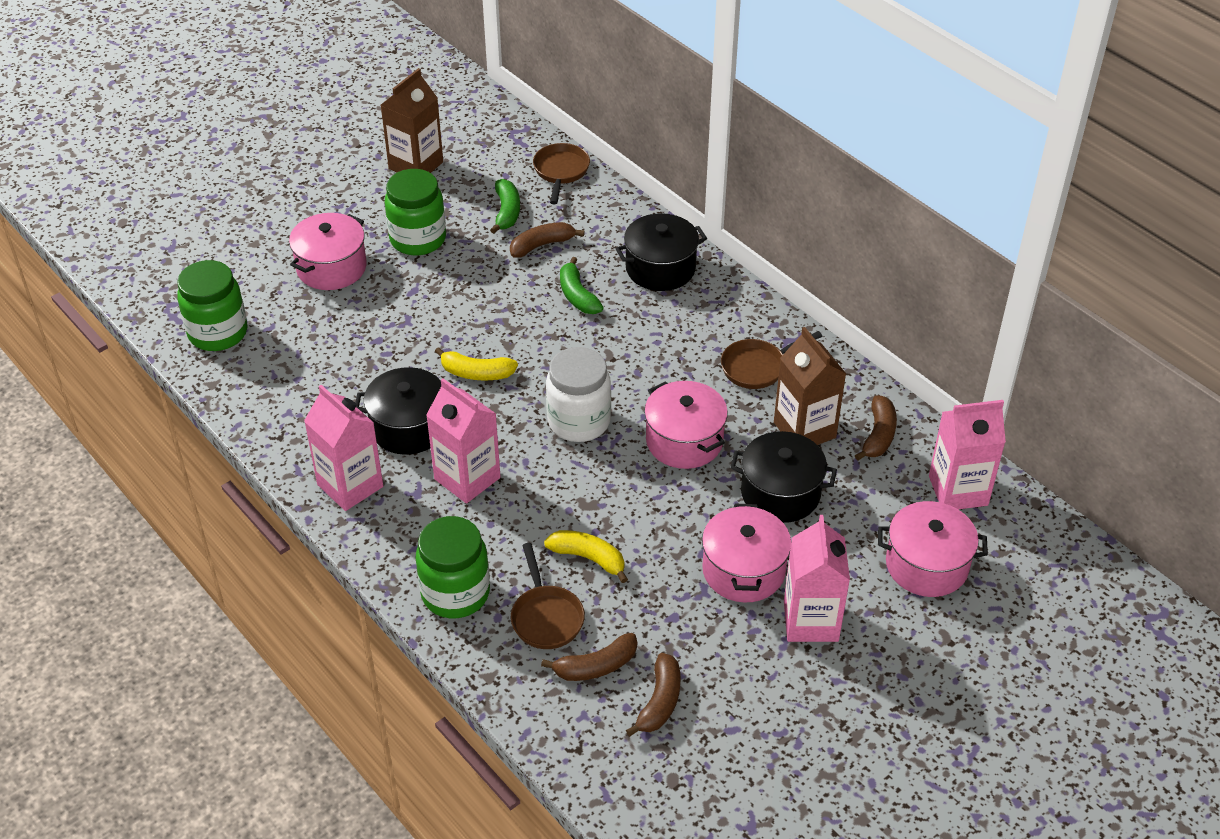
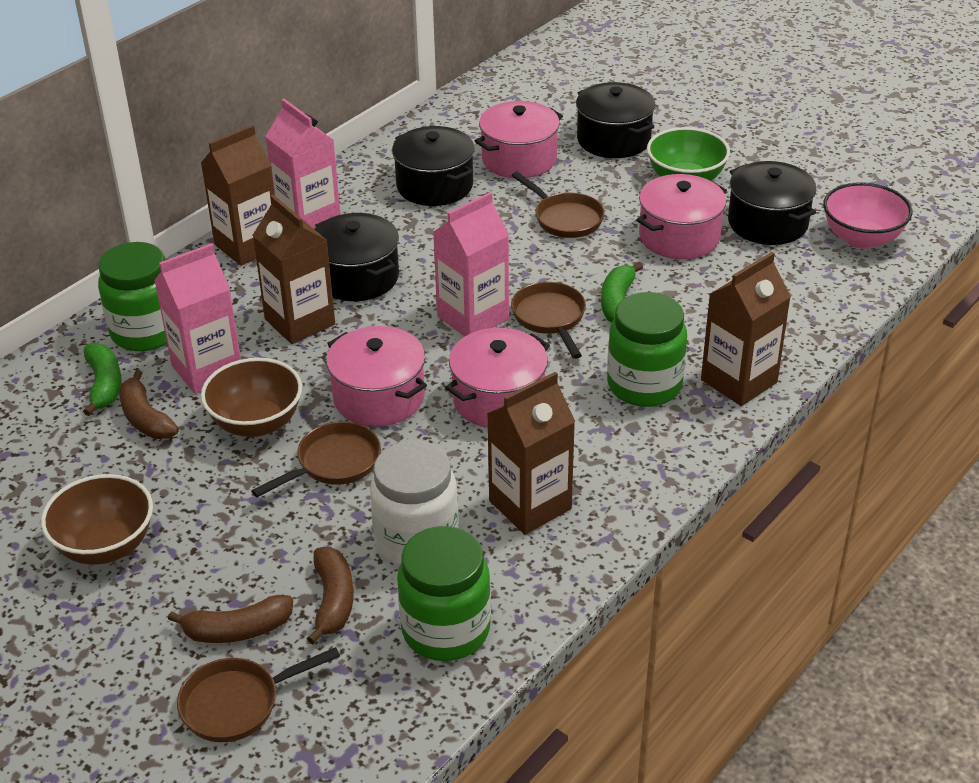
black pot: 3 -> 4
brown banana: 4 -> 3
brown bowl: 0 -> 2
brown carton: 2 -> 4
brown pan: 3 -> 4
green bowl: 0 -> 1
pink bowl: 0 -> 1
pink carton: 4 -> 3
yellow banana: 2 -> 0

